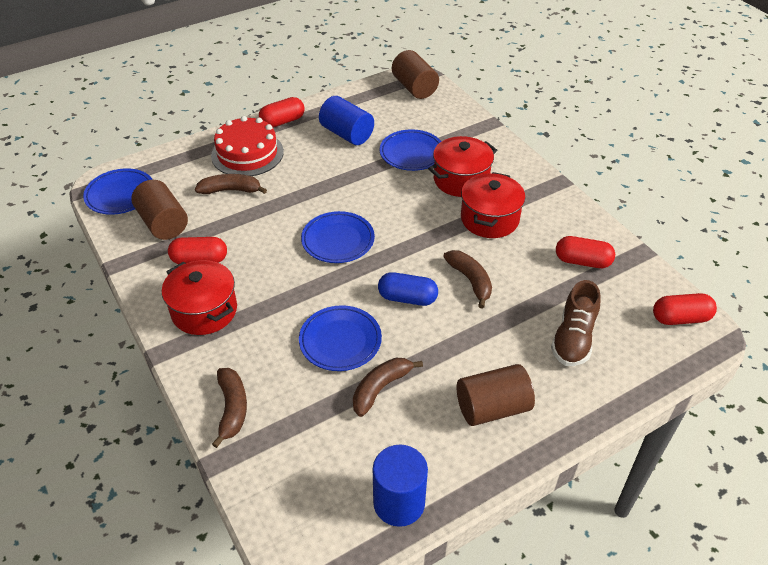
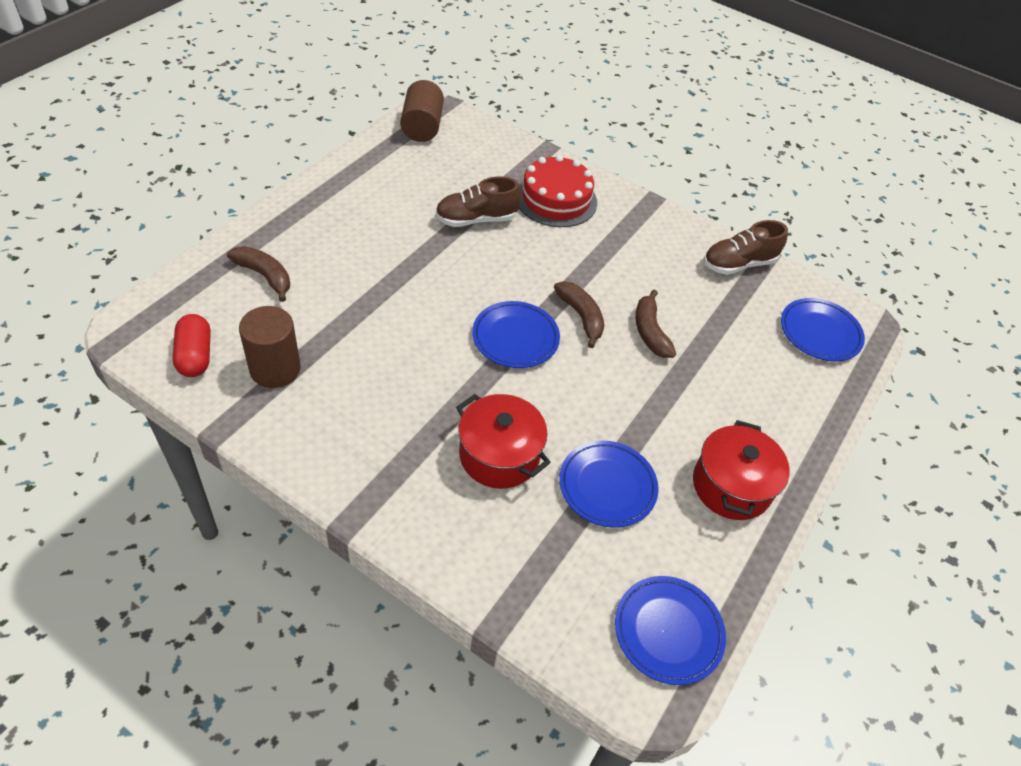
blue capsule: 1 -> 0
blue cylinder: 2 -> 0
brown banana: 4 -> 3
brown cylinder: 3 -> 2
brown shoe: 1 -> 2
red capsule: 4 -> 1
red pot: 3 -> 2

